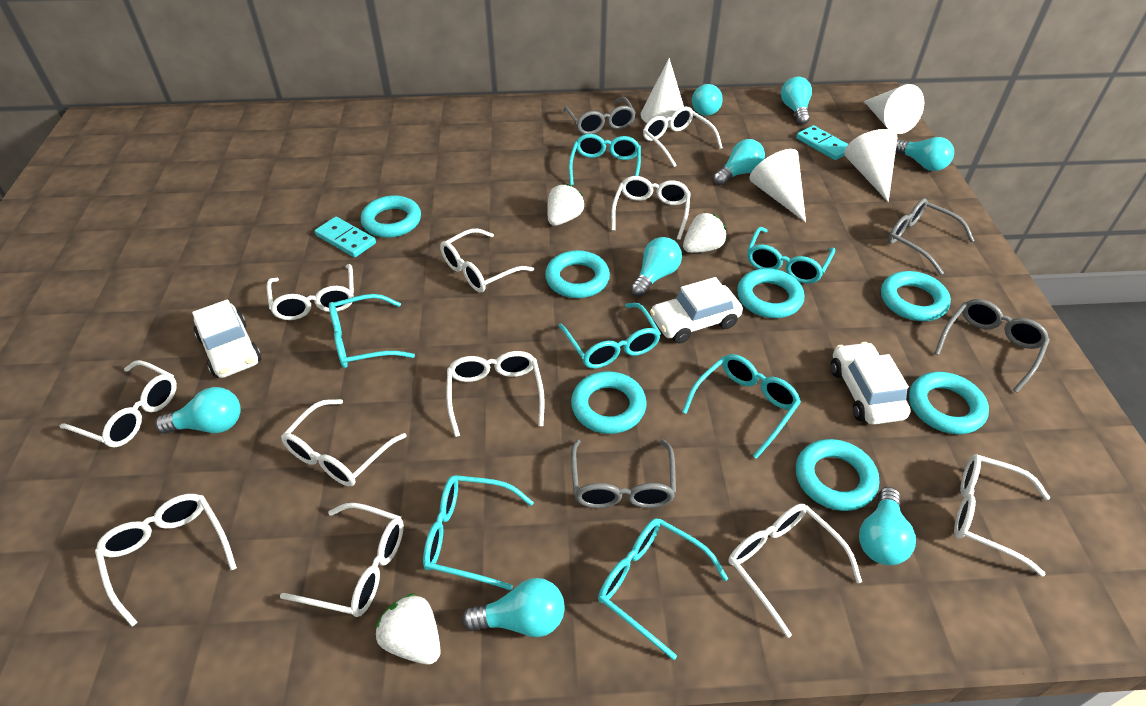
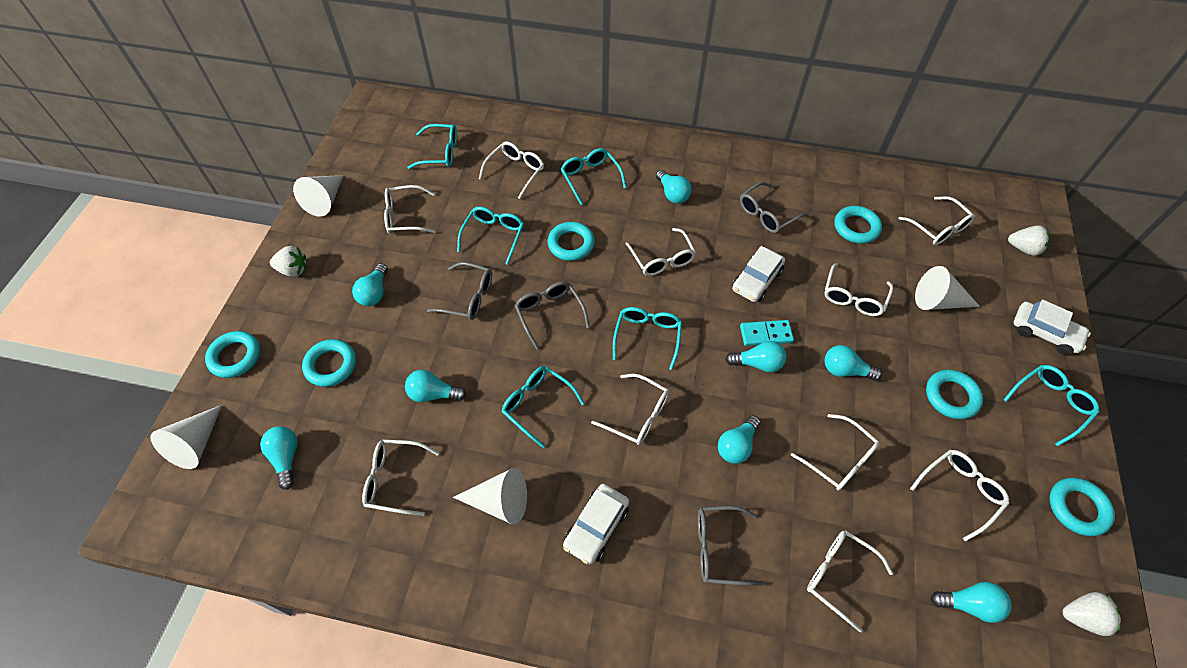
turquoise domino: 2 -> 1
turquoise glasses: 7 -> 6
turquoise ring: 7 -> 6
white glasses: 11 -> 10

